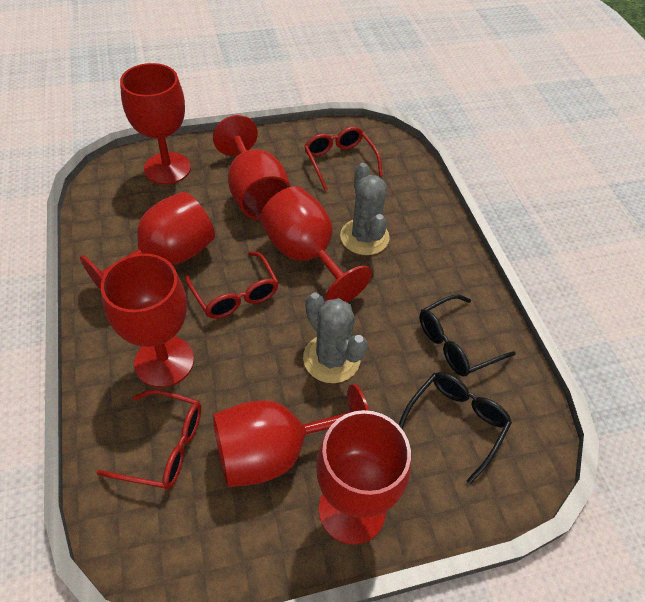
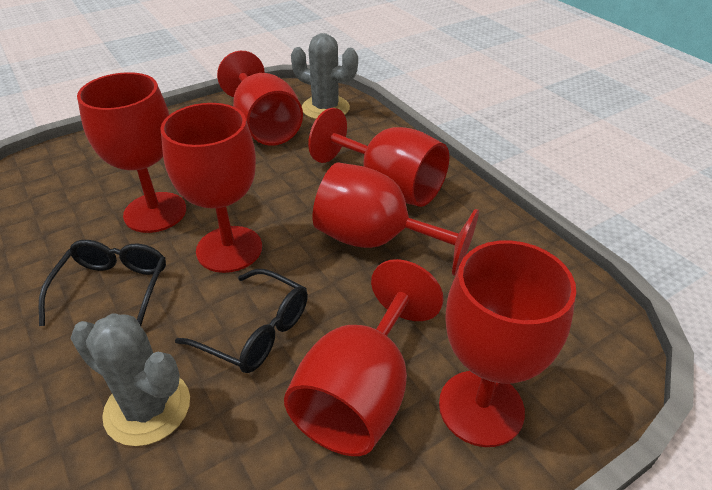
red glasses: 3 -> 0

